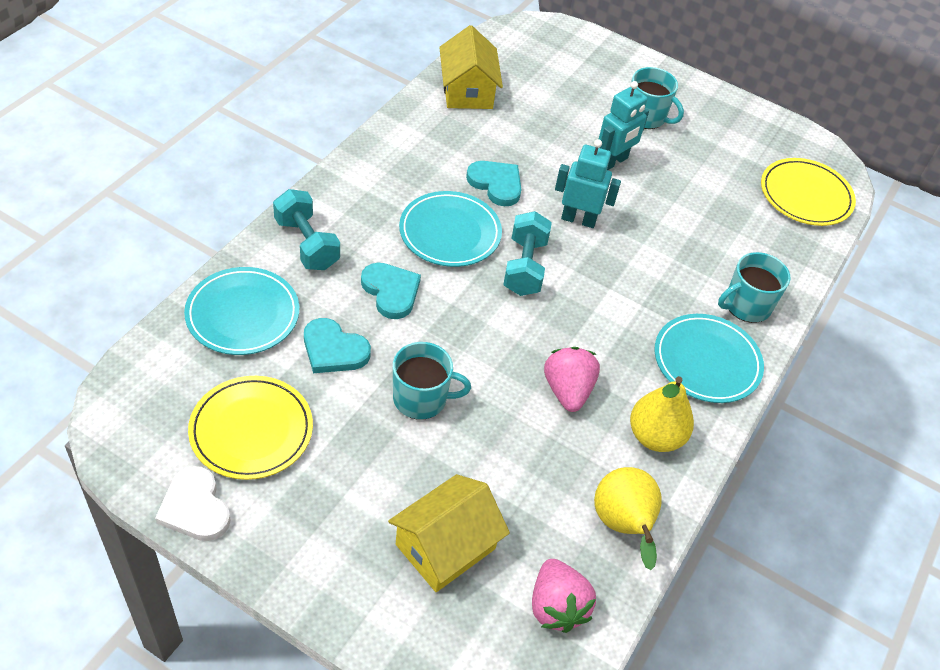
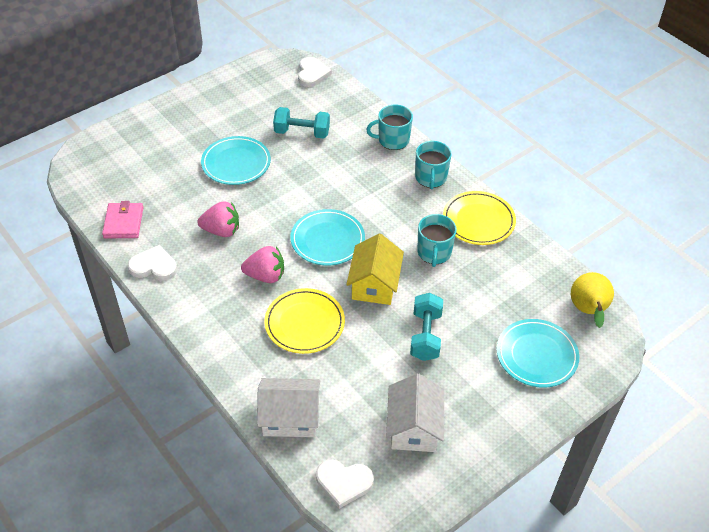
pink wallet: 0 -> 1
turquoise heart: 3 -> 0
turquoise robot: 2 -> 0
white heart: 1 -> 3
white house: 0 -> 2
yellow house: 2 -> 1
yellow pear: 2 -> 1

